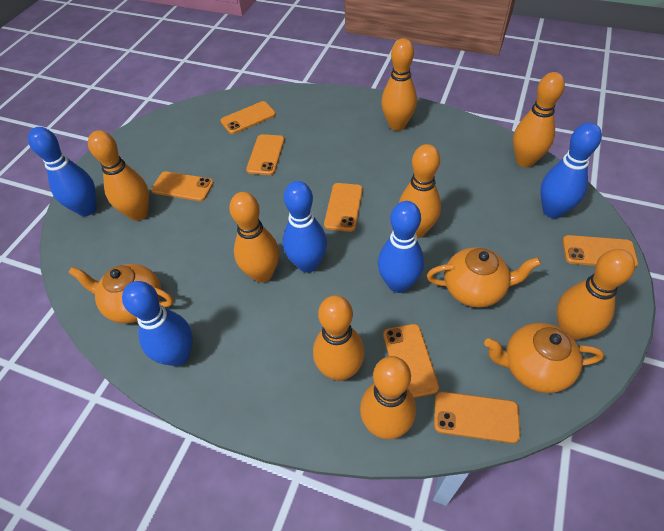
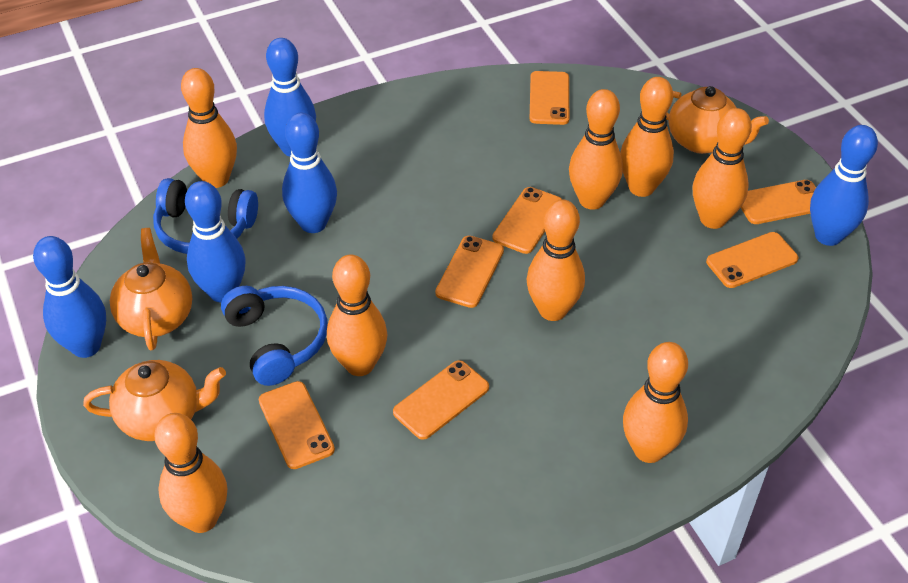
blue headphones: 0 -> 2

